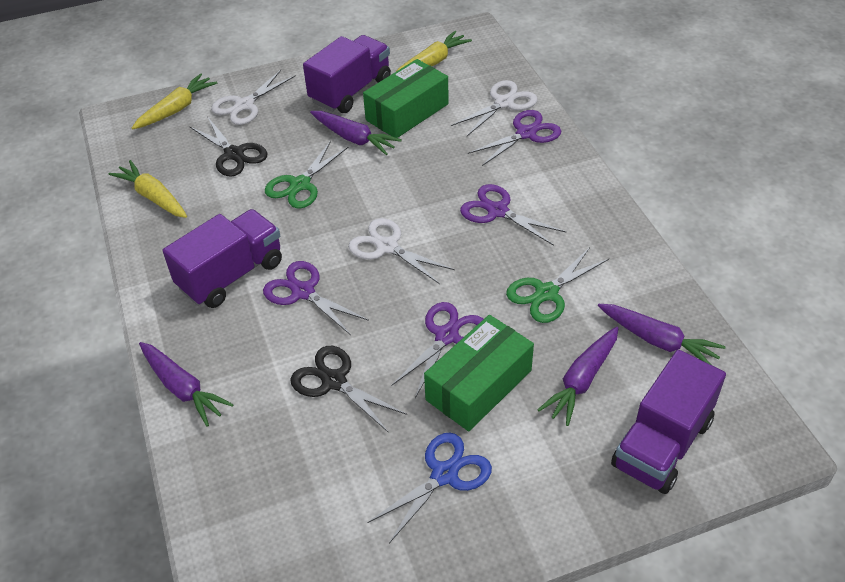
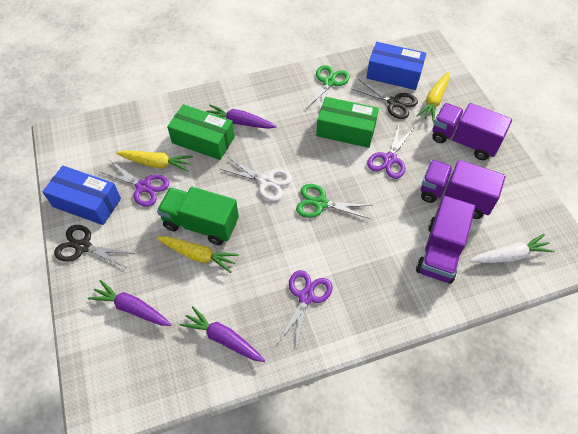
blue box: 0 -> 2
blue scissors: 1 -> 0
green truck: 0 -> 1
purple carrot: 4 -> 3
purple scissors: 4 -> 3
white carrot: 0 -> 1
white scissors: 3 -> 1

